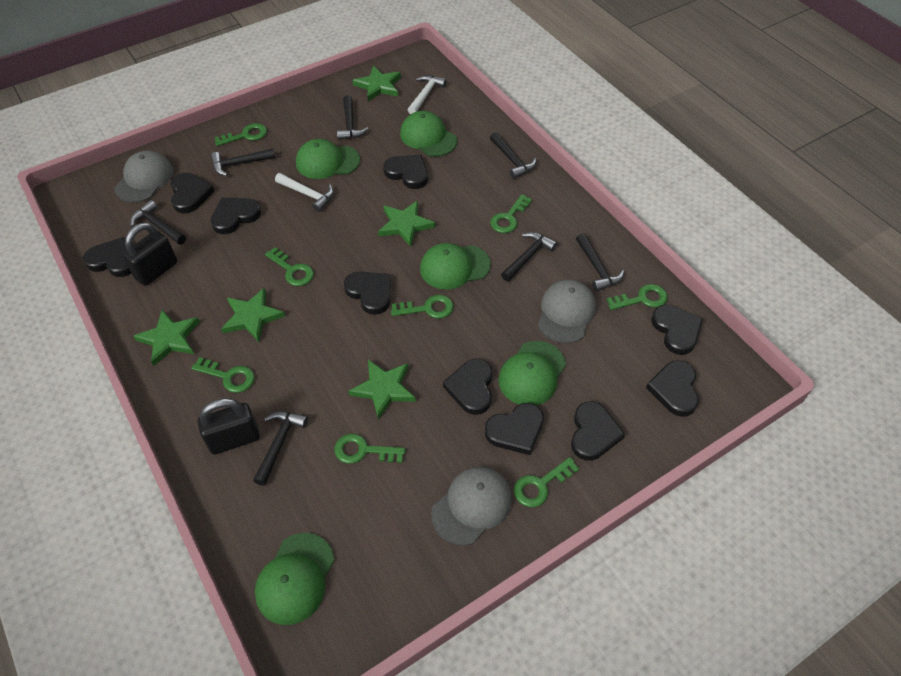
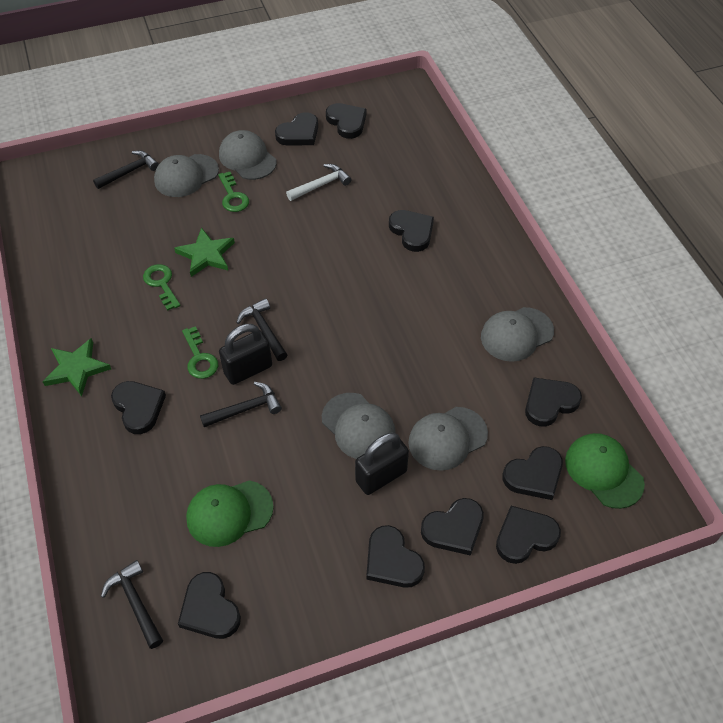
black hammer: 7 -> 4
green cap: 5 -> 2
green key: 8 -> 3
green star: 5 -> 2
grey cap: 3 -> 5
white hammer: 2 -> 1

